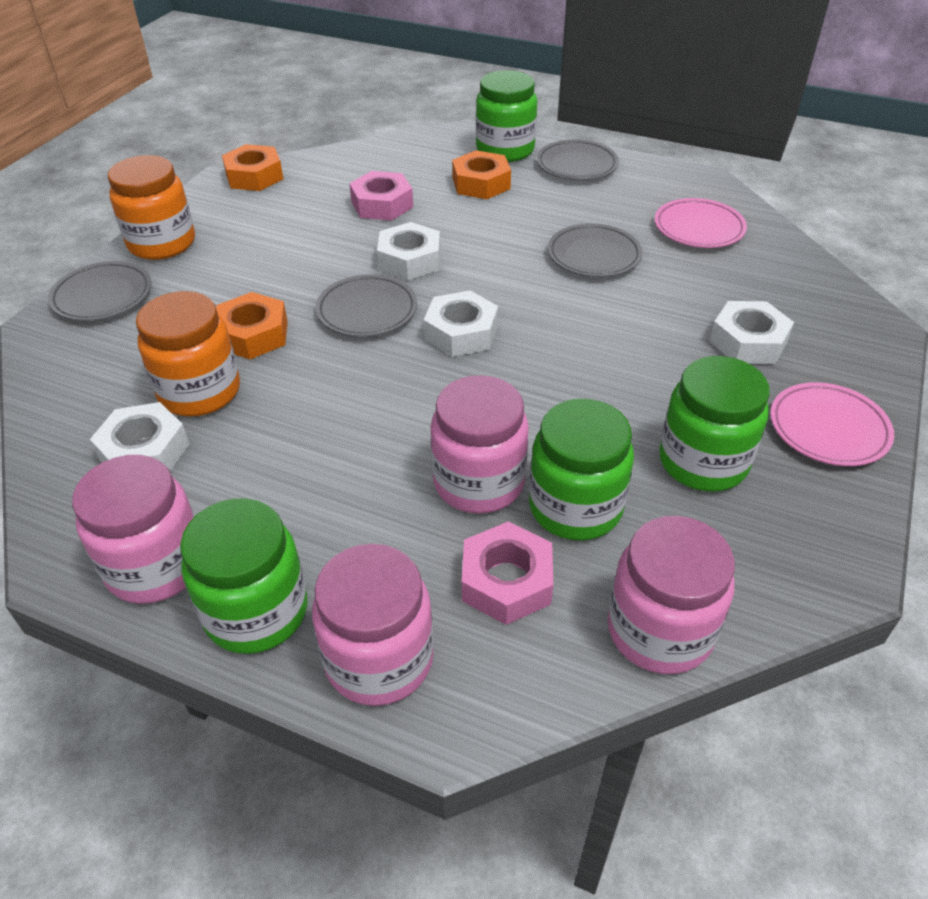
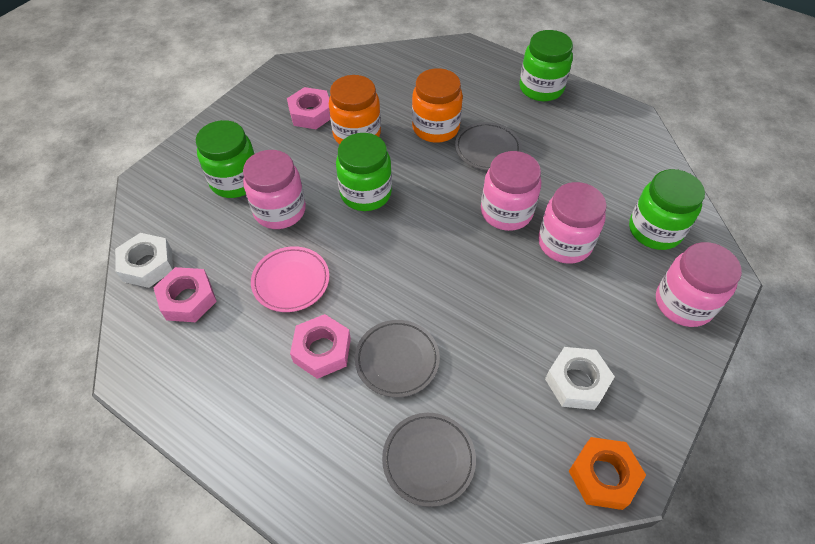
grey plate: 4 -> 3
orange nut: 3 -> 1
pink nut: 2 -> 3
pink plate: 2 -> 1
white nut: 4 -> 2

